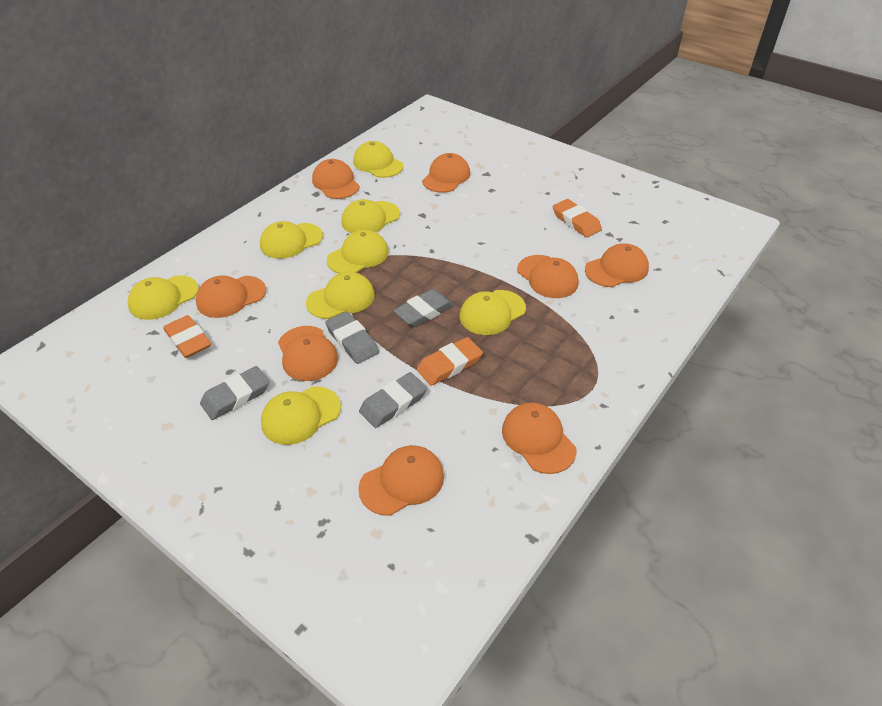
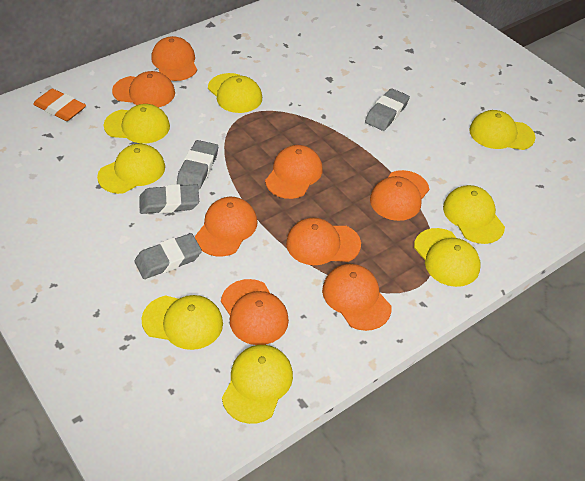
orange eraser: 3 -> 1

